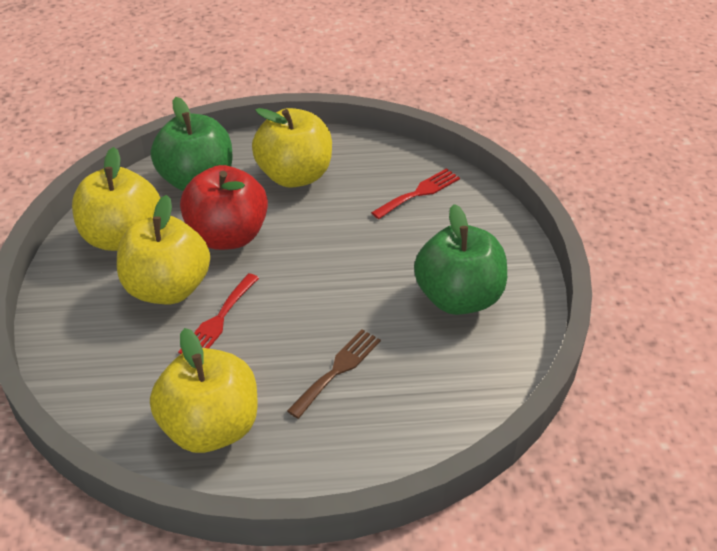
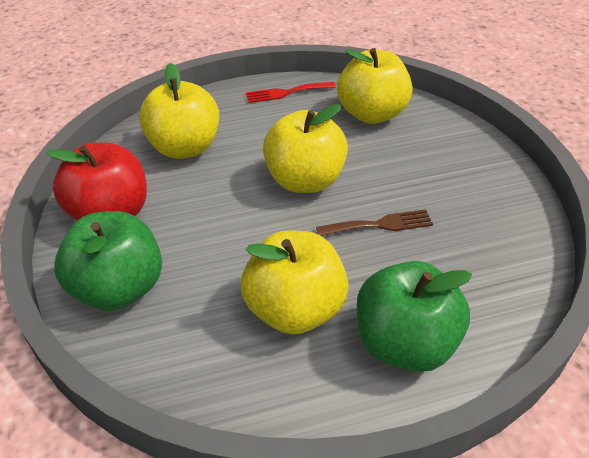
red fork: 2 -> 1

